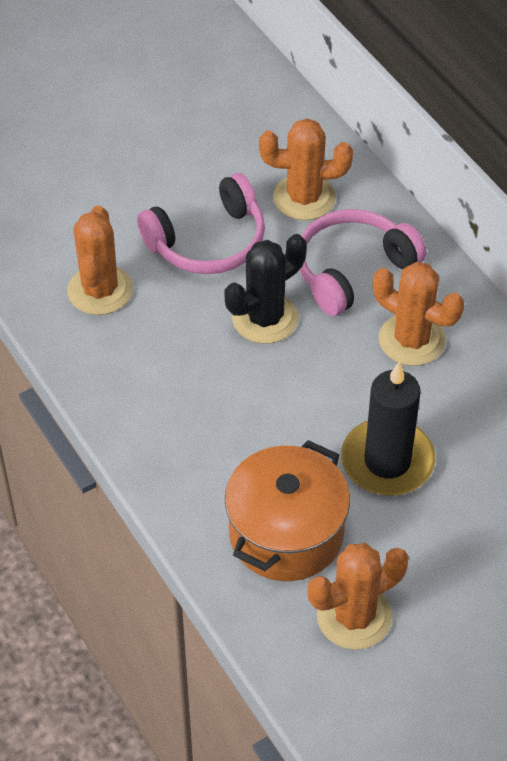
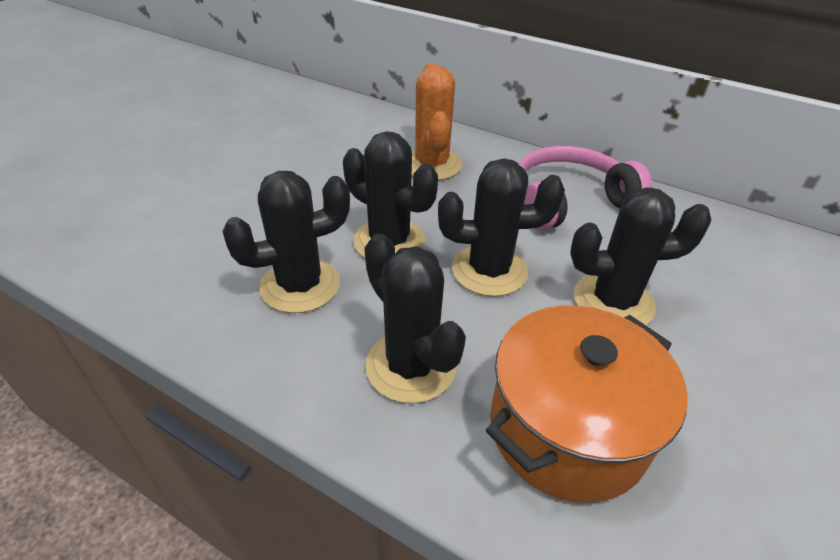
black cactus: 1 -> 5
black candle: 1 -> 0
orange cactus: 4 -> 1
pink headphones: 2 -> 1

